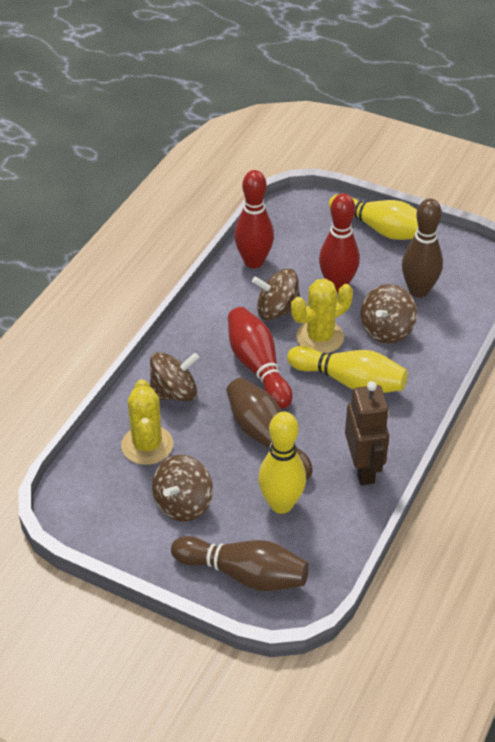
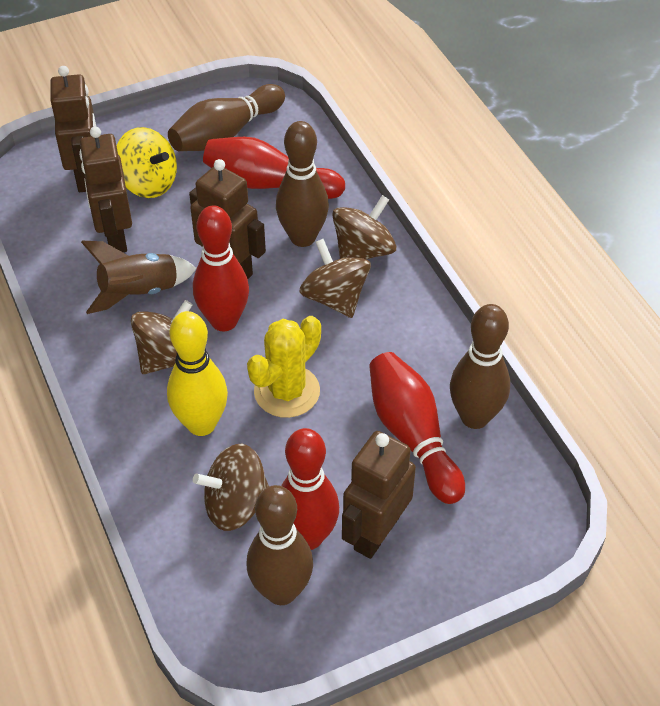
brown bowling pin: 3 -> 4
brown robot: 1 -> 4
brown rocket: 0 -> 1
red bowling pin: 3 -> 4
yellow bowling pin: 3 -> 1
yellow cactus: 2 -> 1
yellow spinning top: 0 -> 1

